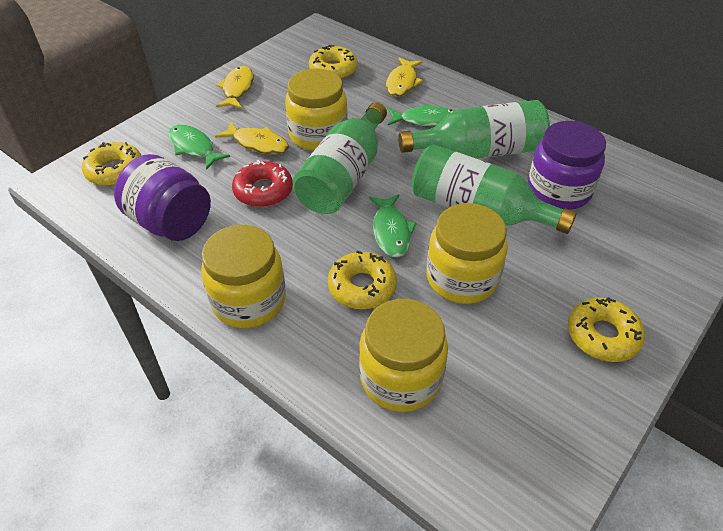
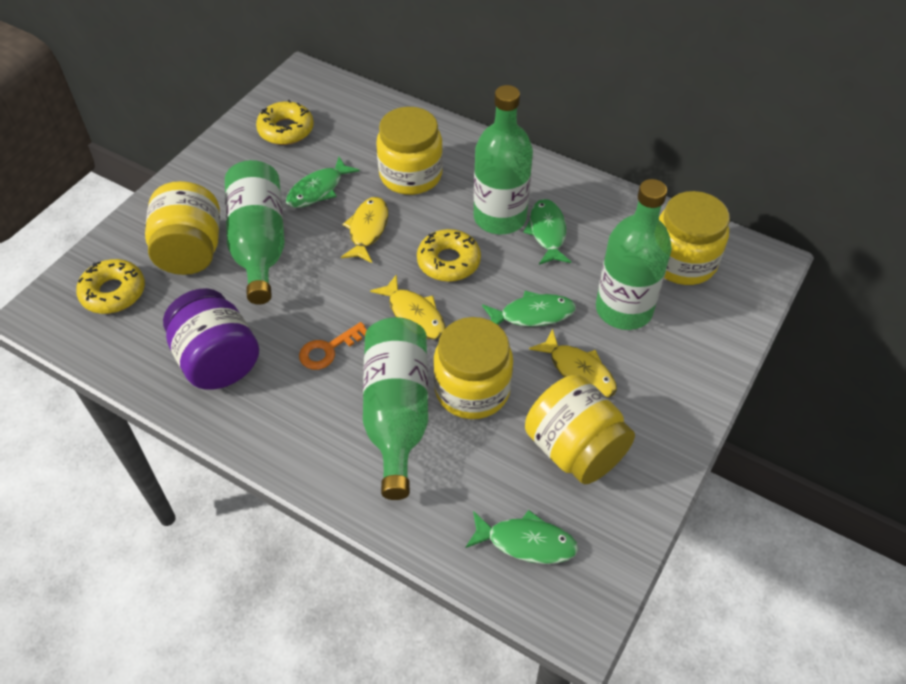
green bottle: 3 -> 4
green fish: 3 -> 4
orange key: 0 -> 1
purple jar: 2 -> 1
red donut: 1 -> 0
yellow donut: 4 -> 3
yellow jar: 4 -> 5

